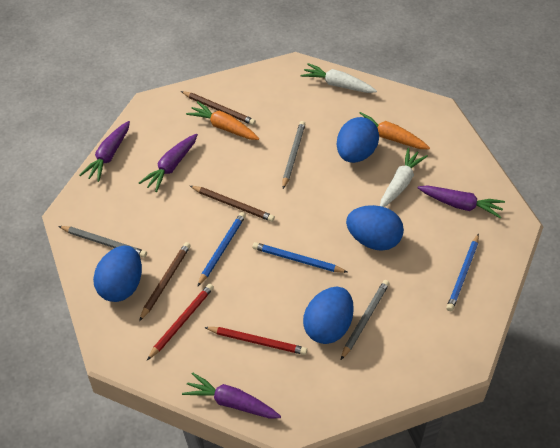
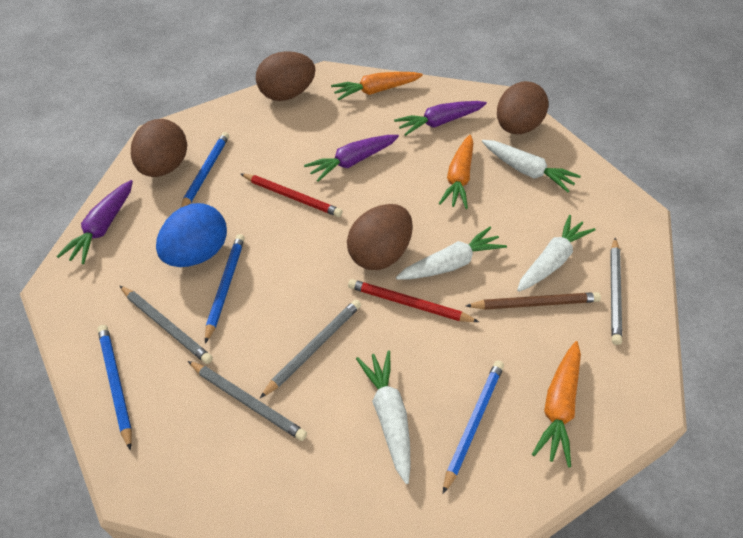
blue egg: 4 -> 1
blue pencil: 3 -> 4
brown egg: 0 -> 4
brown pencil: 3 -> 1
grey pencil: 3 -> 4
orange carrot: 2 -> 3
purple carrot: 4 -> 3
white carrot: 2 -> 4

